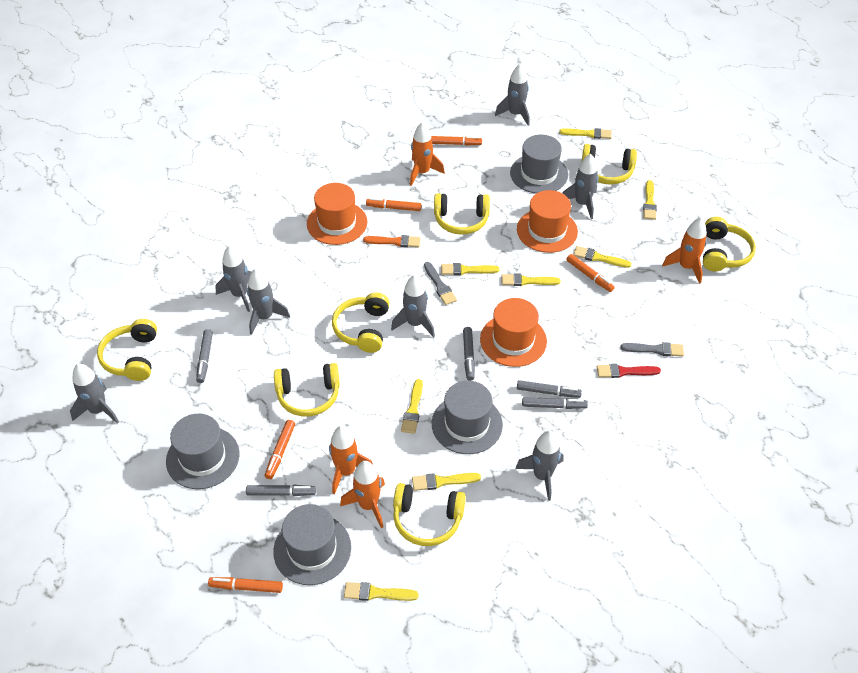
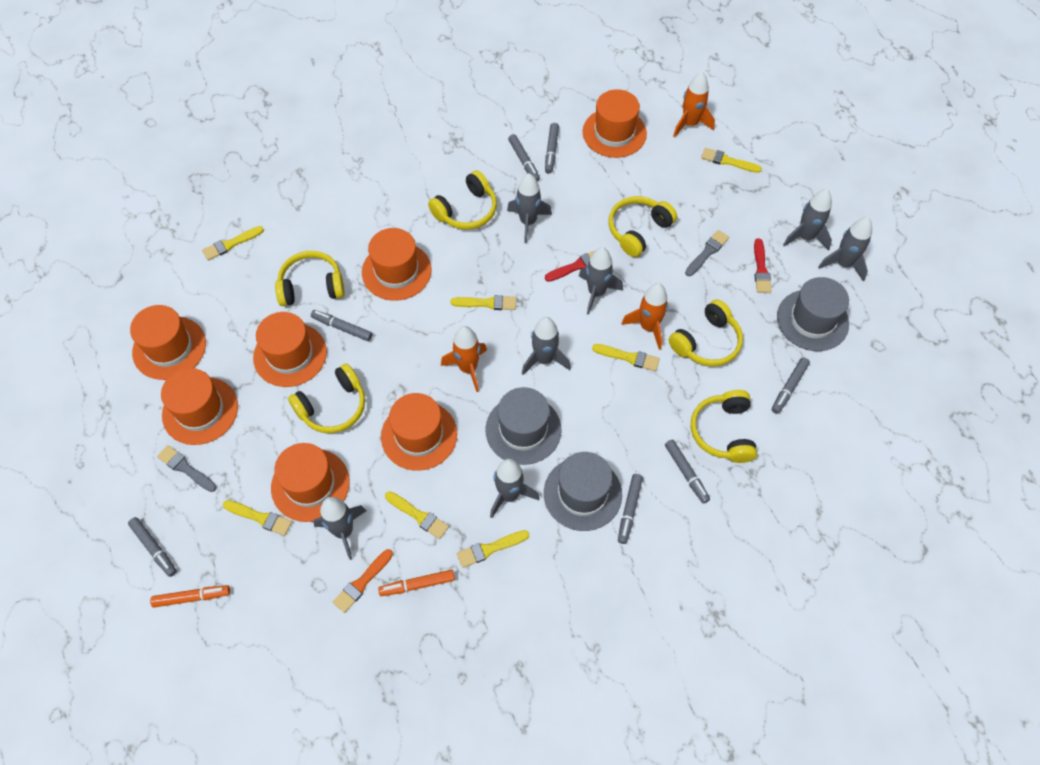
grey hat: 4 -> 3
grey marker: 5 -> 7
orange hat: 3 -> 7
orange marker: 5 -> 2
orange rocket: 4 -> 3
red brush: 1 -> 2
yellow brush: 8 -> 7
yellow headphones: 7 -> 6

